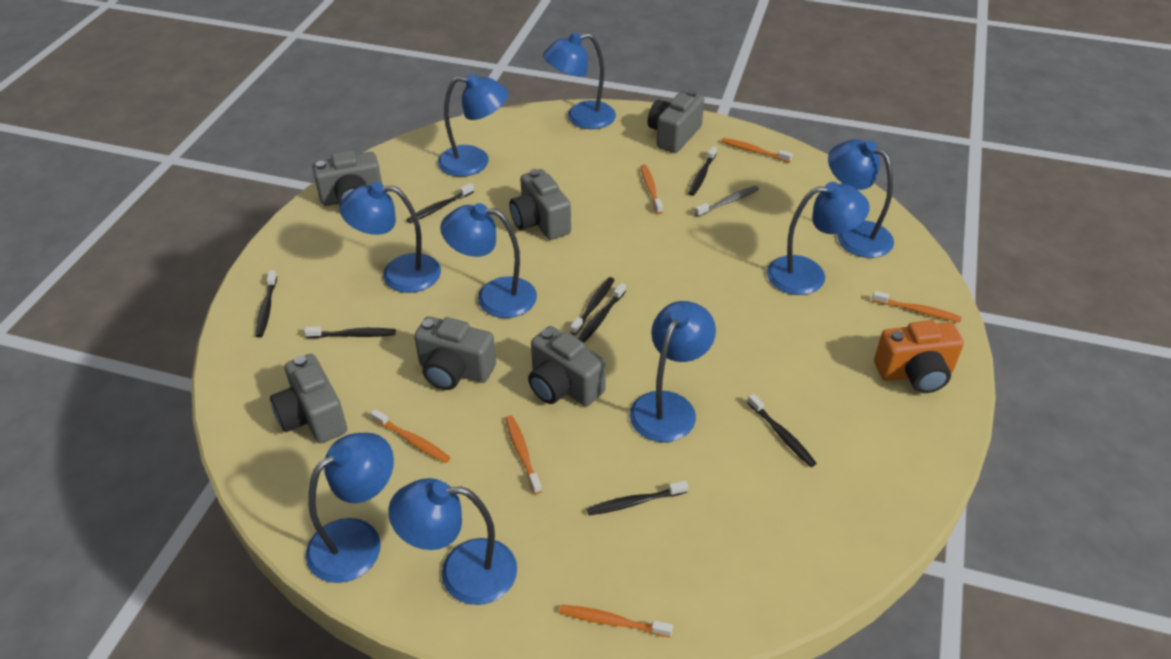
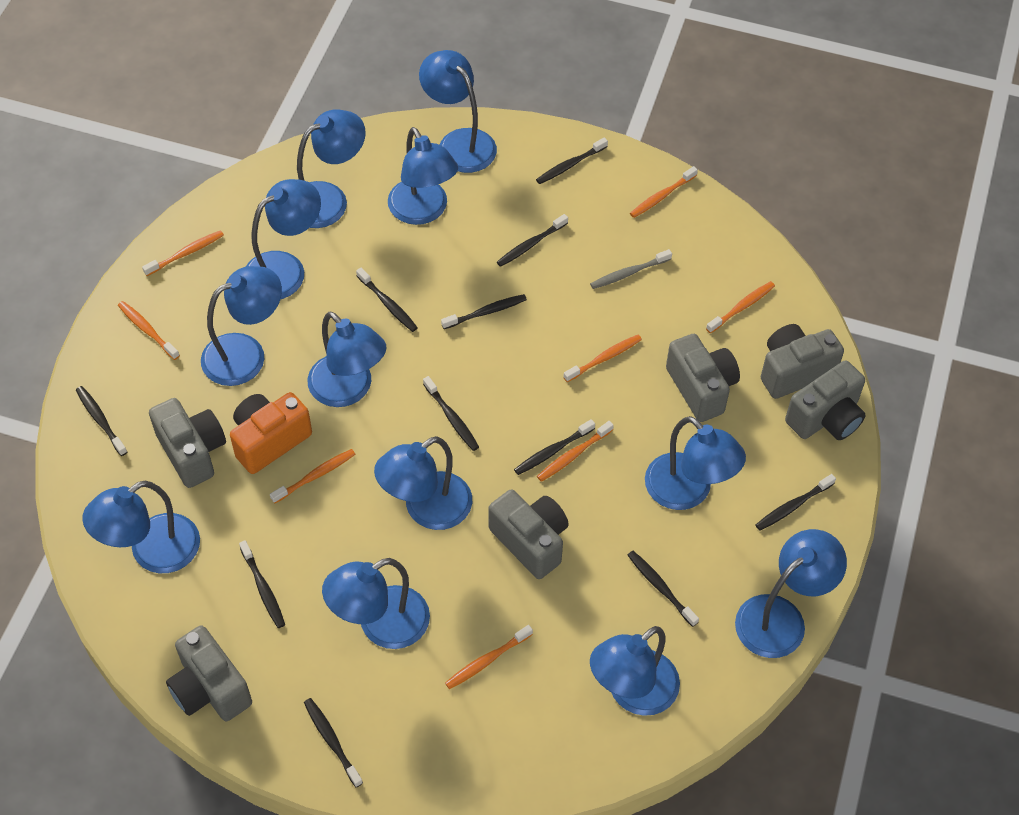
black toothbrush: 8 -> 11
blue lamp: 9 -> 12
orange toothbrush: 6 -> 8

